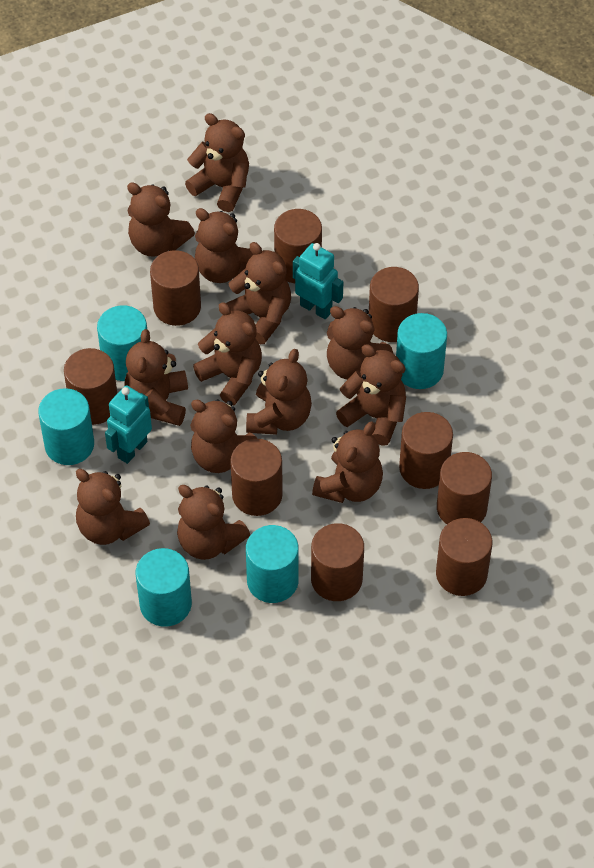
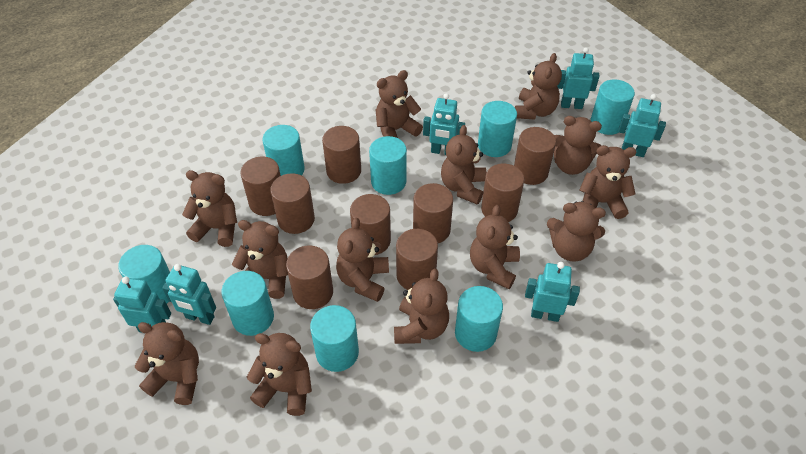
turquoise cylinder: 5 -> 8
turquoise robot: 2 -> 6

